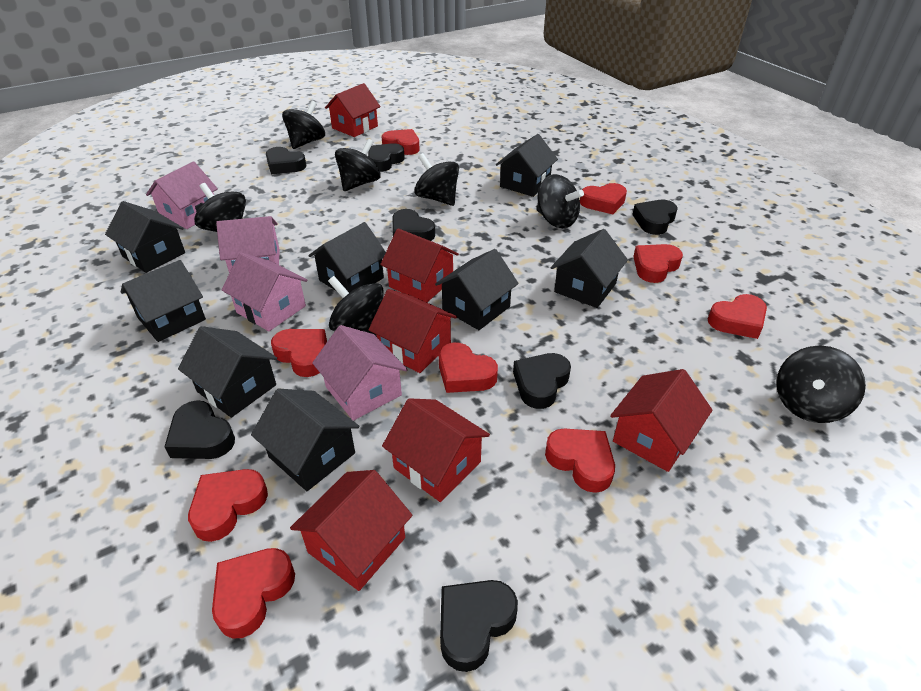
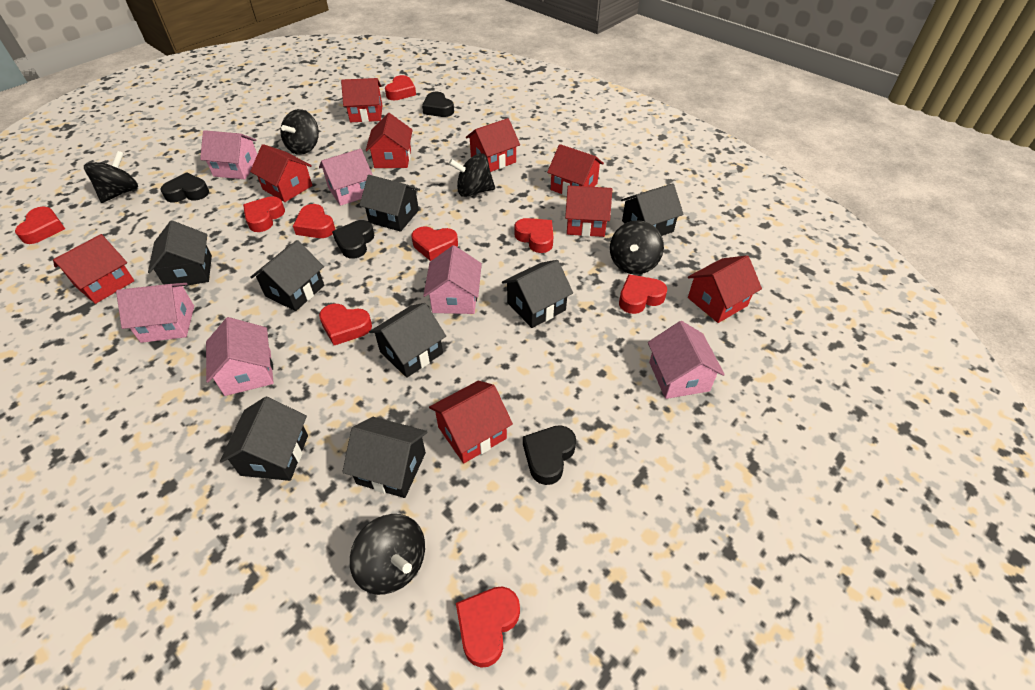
black heart: 7 -> 4
black spinning top: 7 -> 5
pink house: 4 -> 6
red house: 6 -> 9

